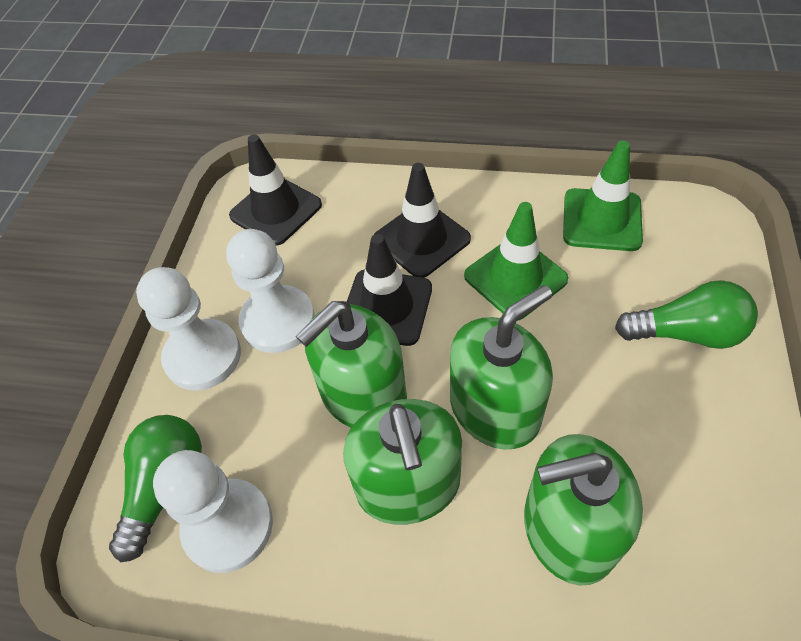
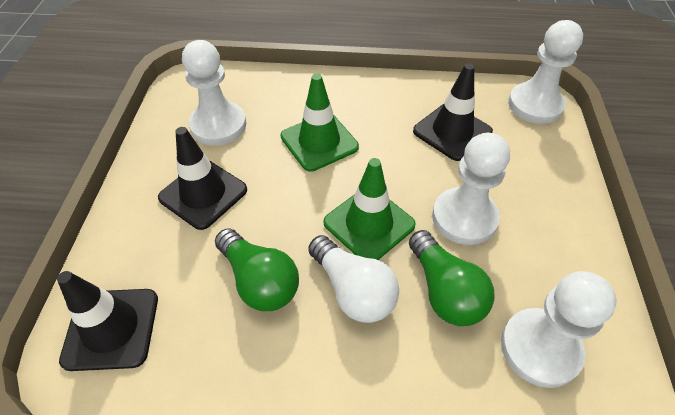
green soap dispenser: 4 -> 0
white light bulb: 0 -> 1
white pawn: 3 -> 4

